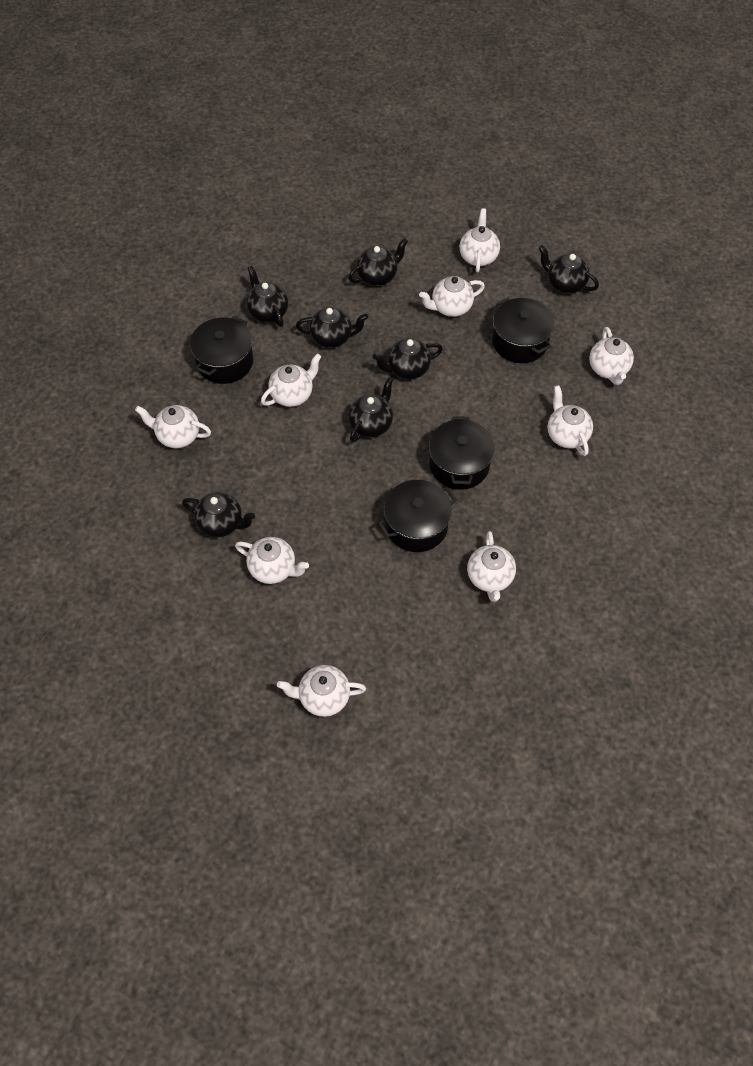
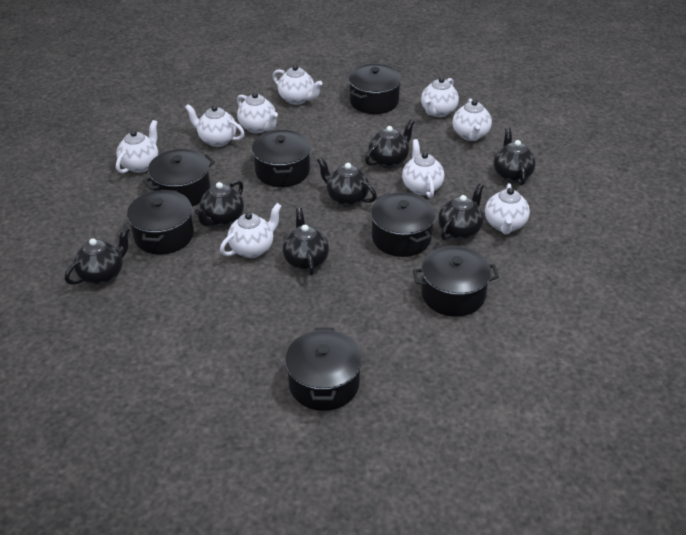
black pot: 4 -> 7

